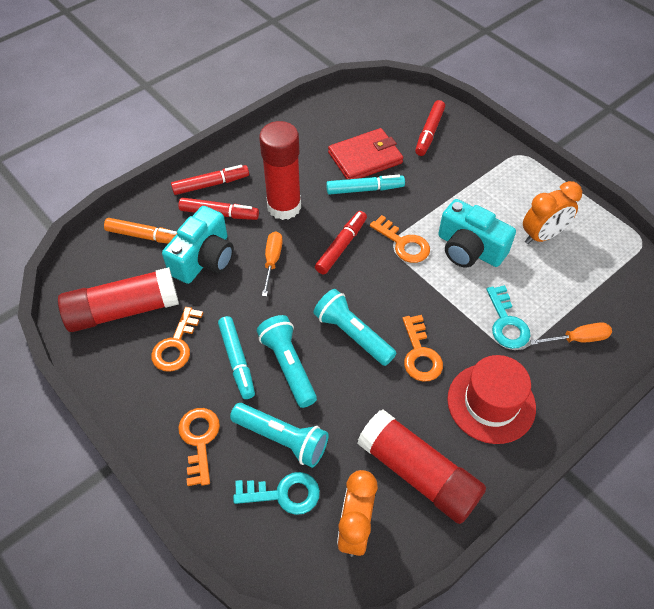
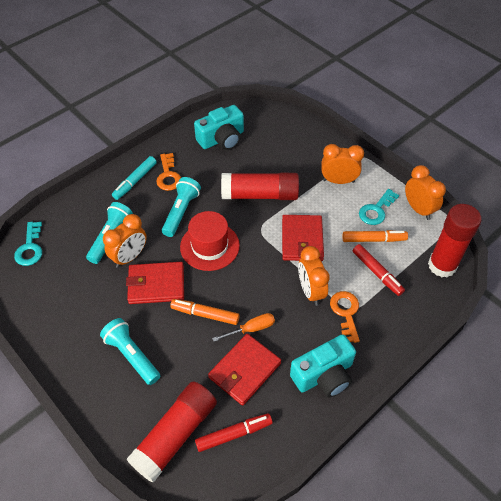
orange clock: 2 -> 4
orange key: 4 -> 2
orange marker: 1 -> 2
orange screwdriver: 2 -> 1
red marker: 4 -> 2
red wallet: 1 -> 3
turquoise marker: 2 -> 1

